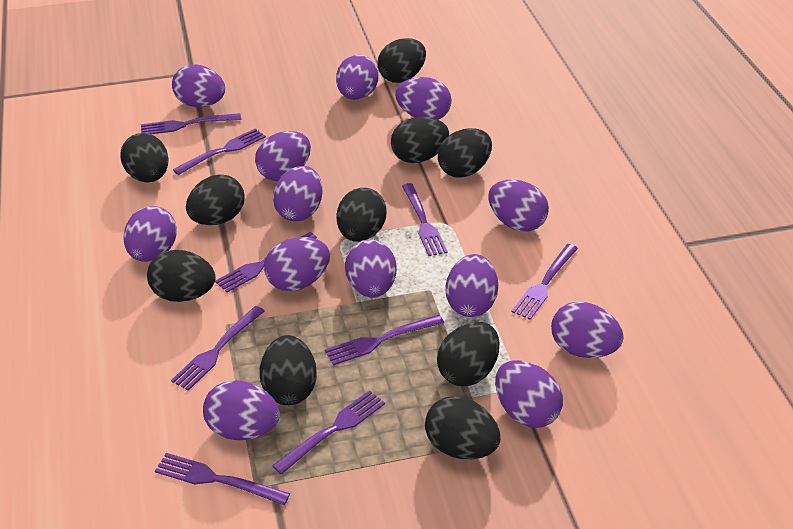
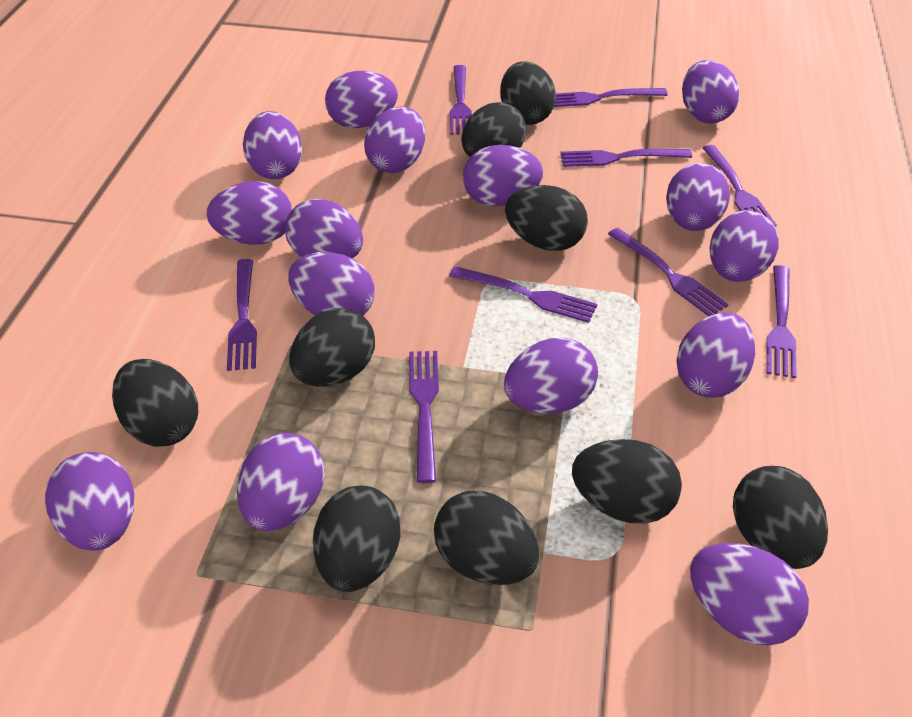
black egg: 10 -> 9
purple egg: 13 -> 15

